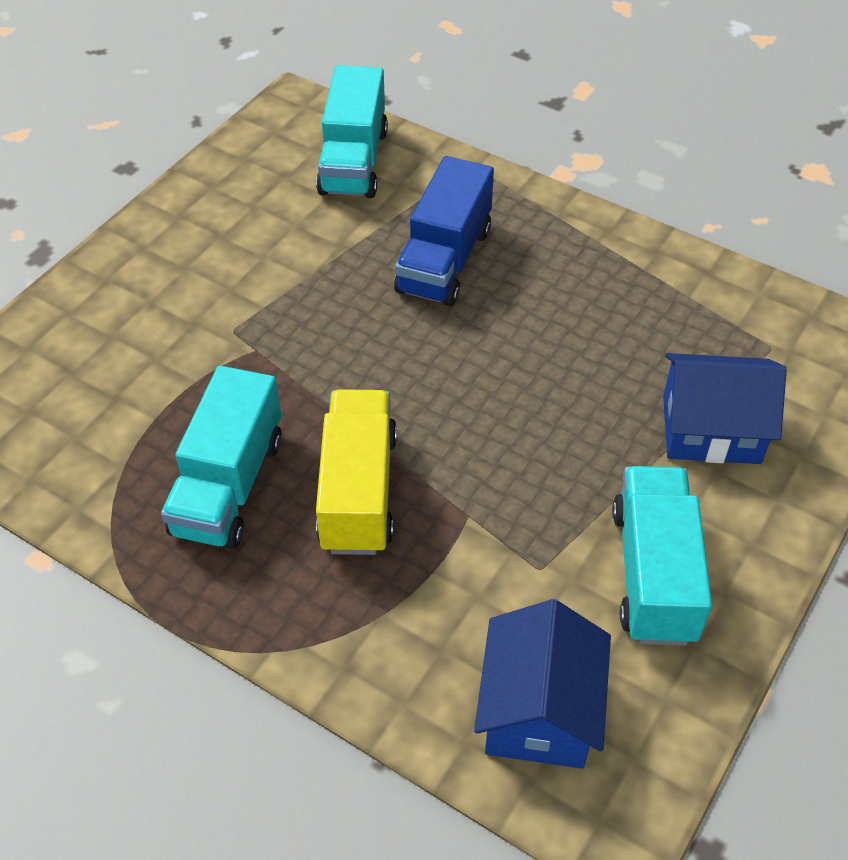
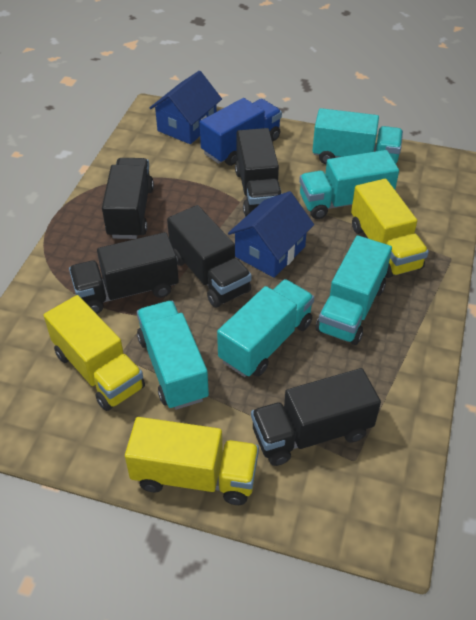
black truck: 0 -> 5
turquoise truck: 3 -> 5
yellow truck: 1 -> 3

